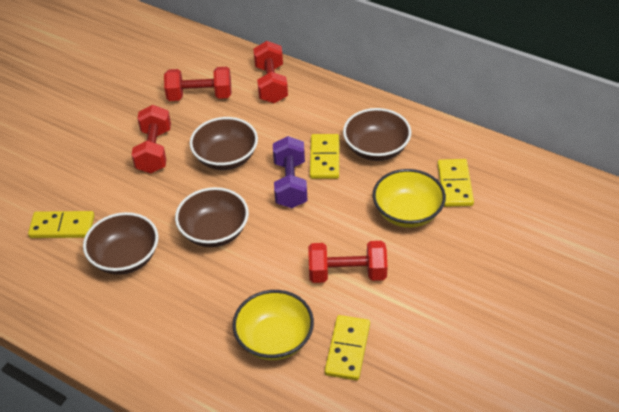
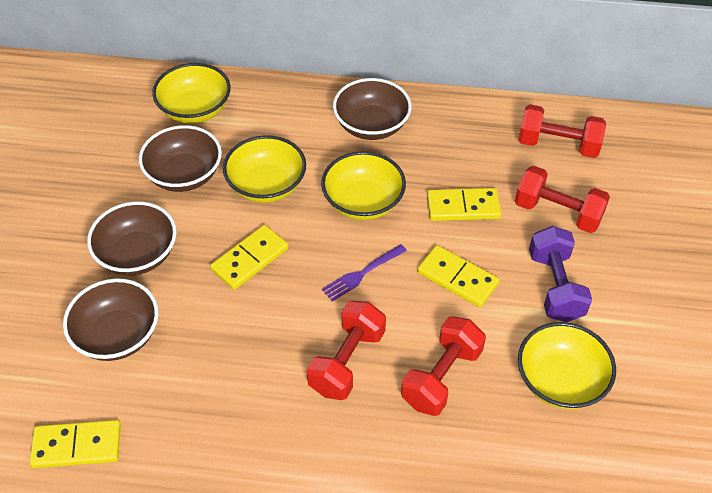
purple fork: 0 -> 1
yellow bowl: 2 -> 4

